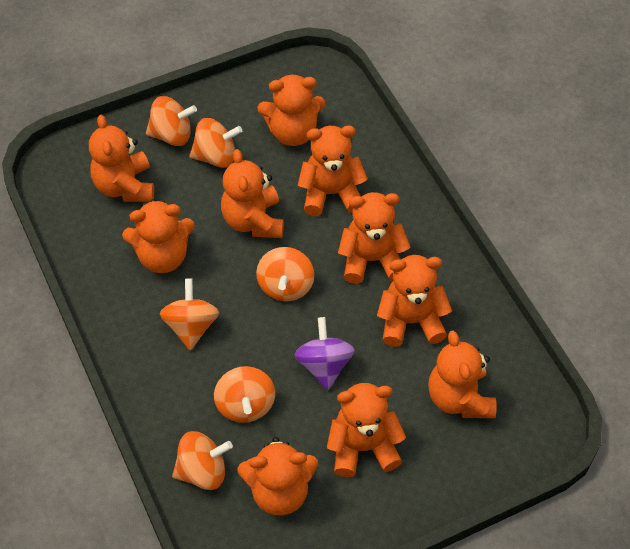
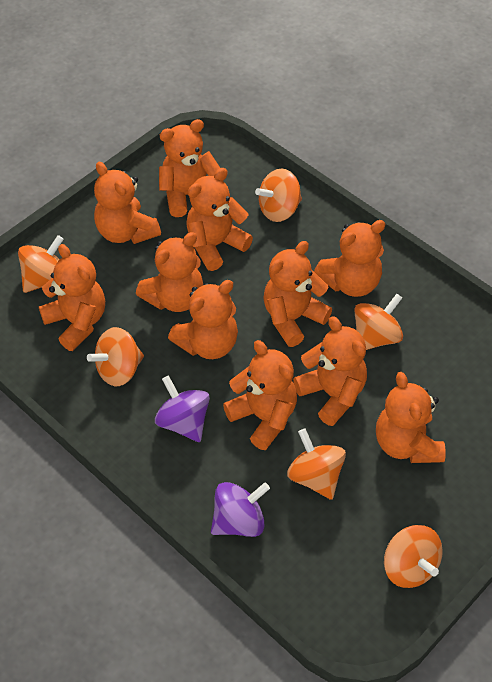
orange teddy bear: 10 -> 11
purple spinning top: 1 -> 2

